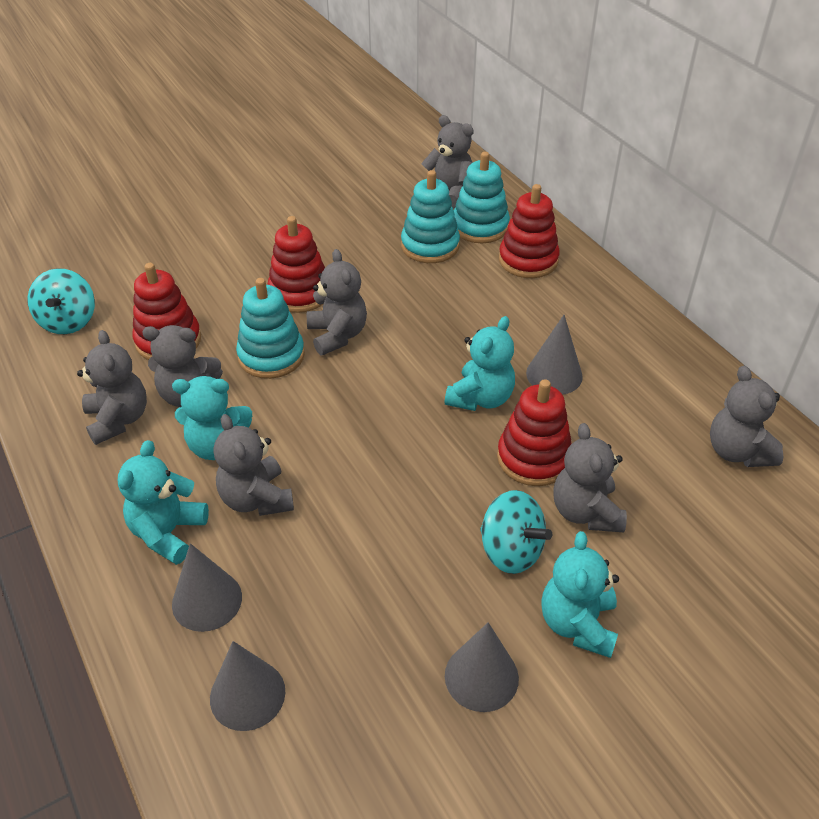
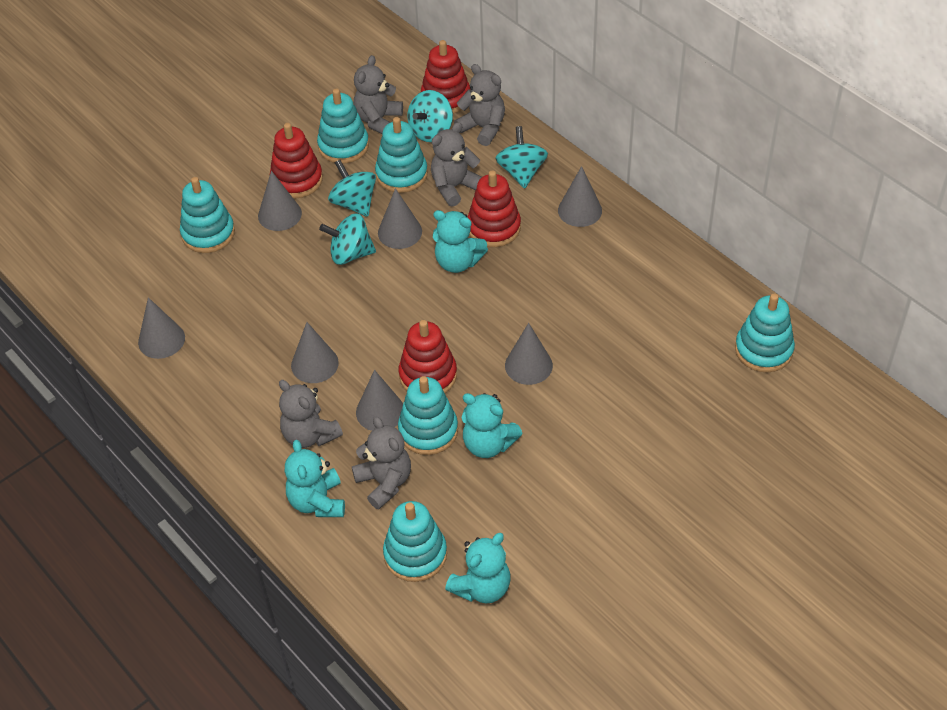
grey cone: 4 -> 7
grey teddy bear: 7 -> 5
turquoise spinning top: 2 -> 4
turquoise stacking toy: 3 -> 6

